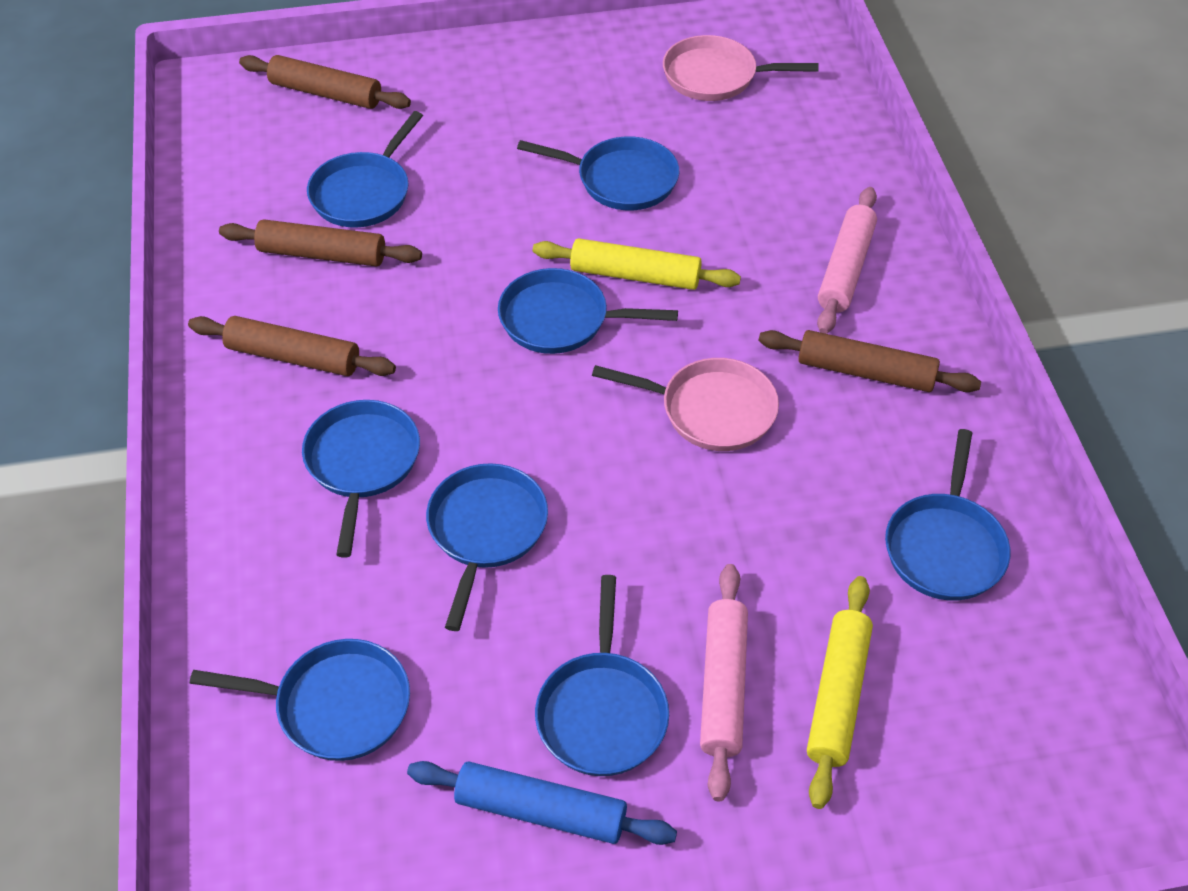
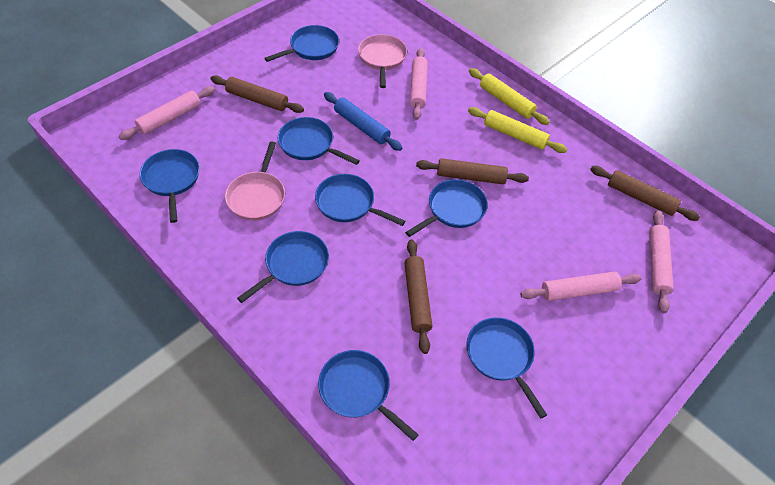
pink rolling pin: 2 -> 4

